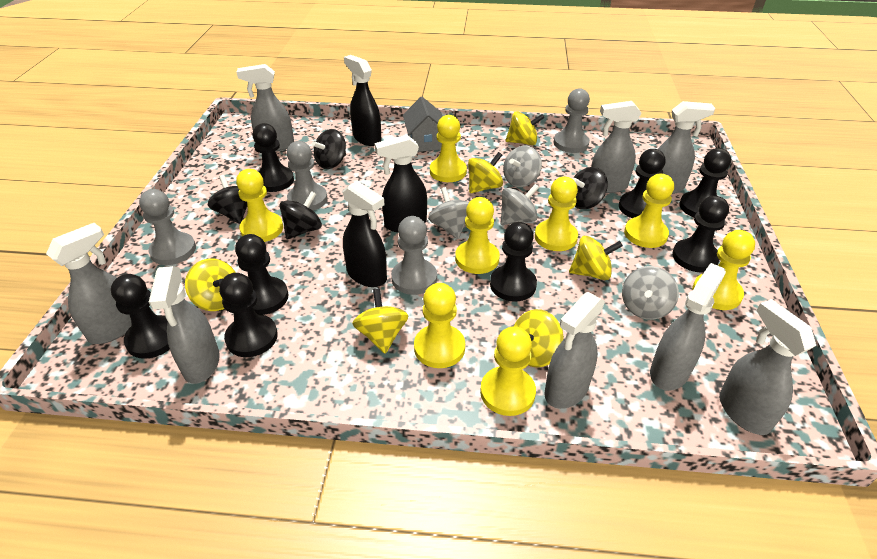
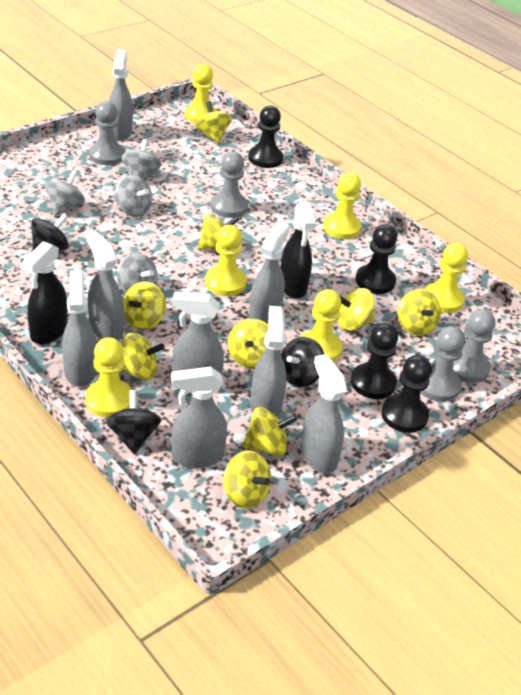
black pawn: 8 -> 4
black spinning top: 4 -> 3
black spray bottle: 3 -> 2
grey house: 1 -> 0
yellow pawn: 8 -> 6
yellow spinning top: 6 -> 9

